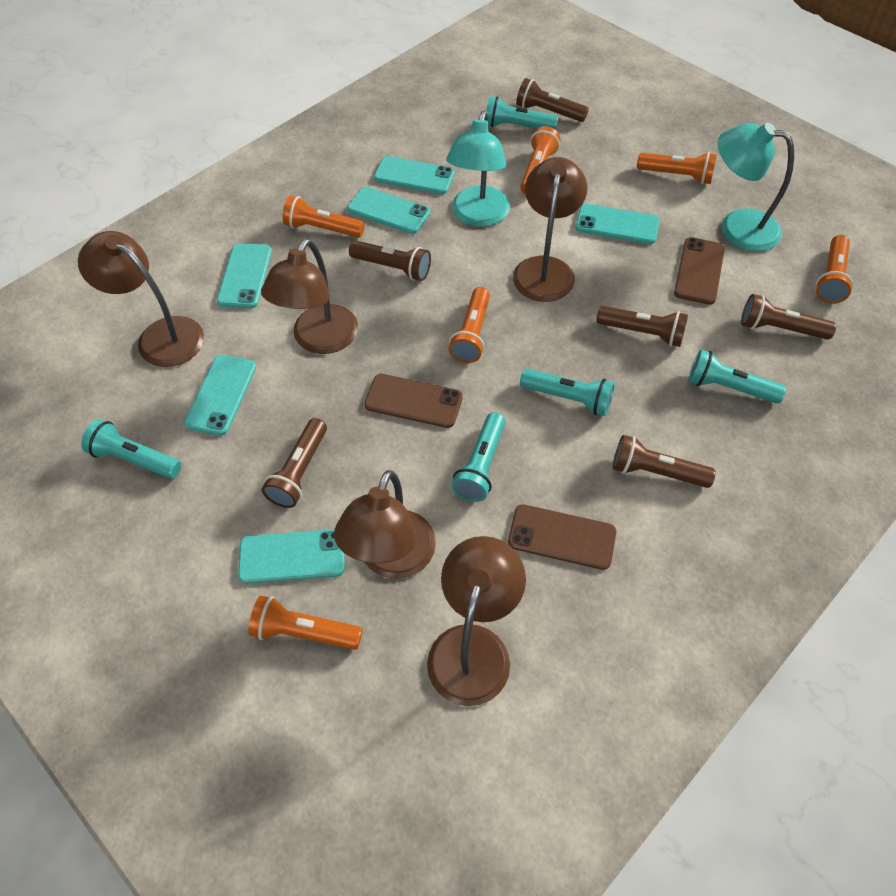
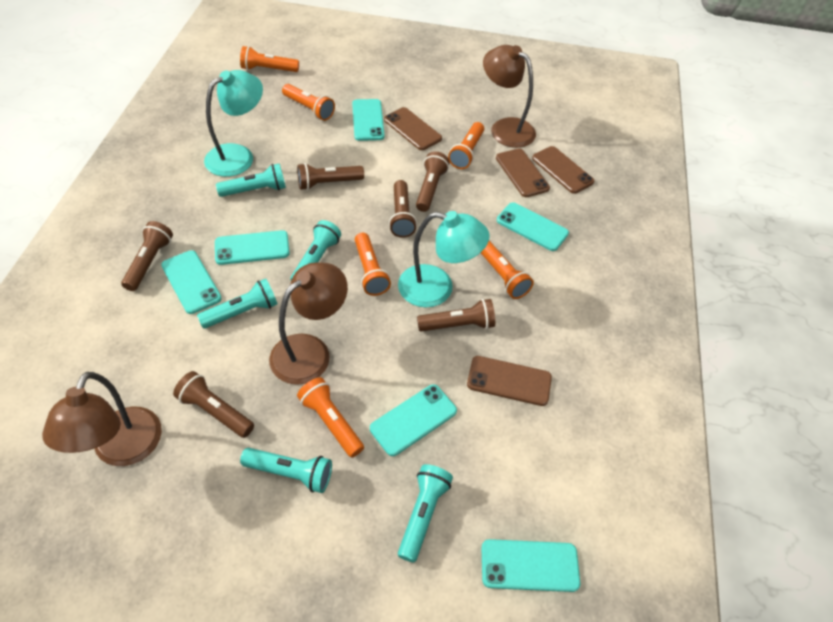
brown lamp: 5 -> 3
brown phone: 3 -> 4

